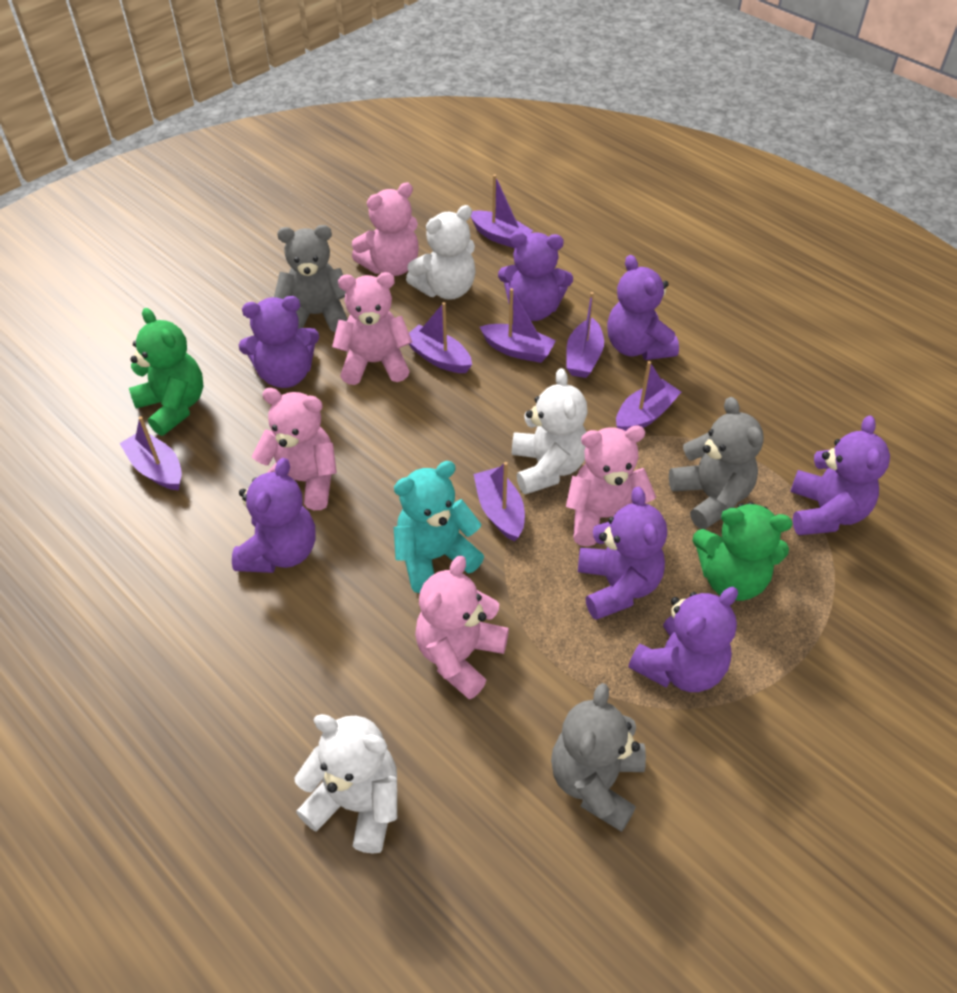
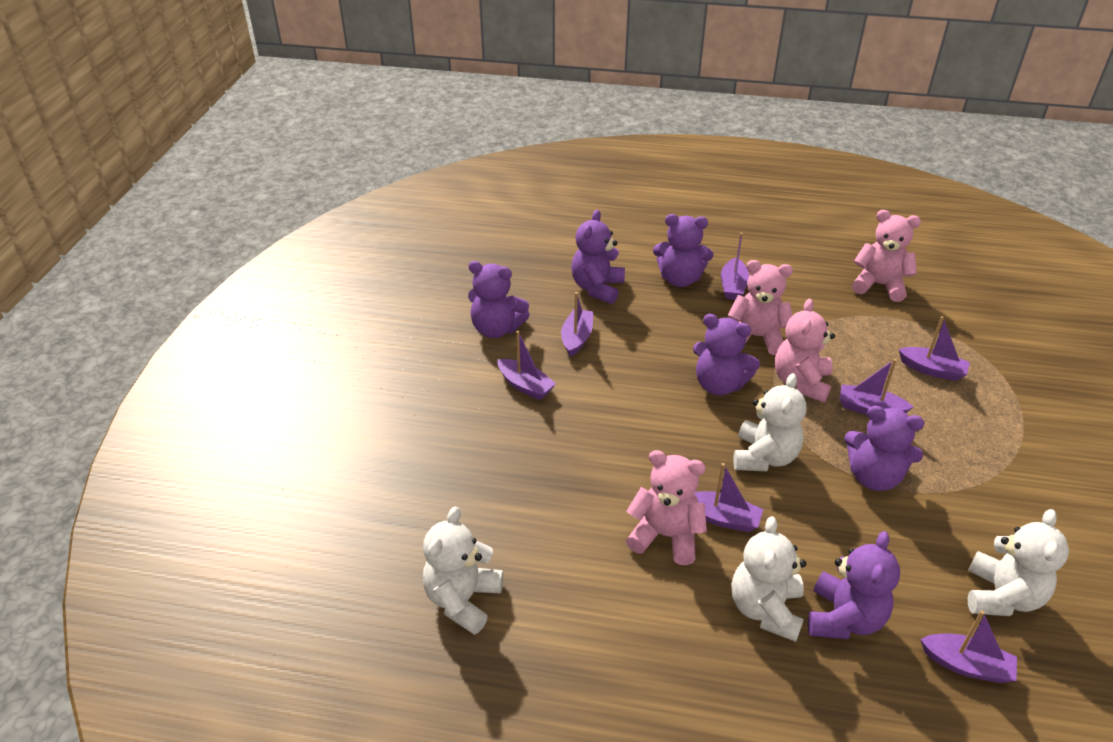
green teddy bear: 2 -> 0
grey teddy bear: 3 -> 0
pink teddy bear: 5 -> 4
purple teddy bear: 7 -> 6
turquoise teddy bear: 1 -> 0
white teddy bear: 3 -> 4

